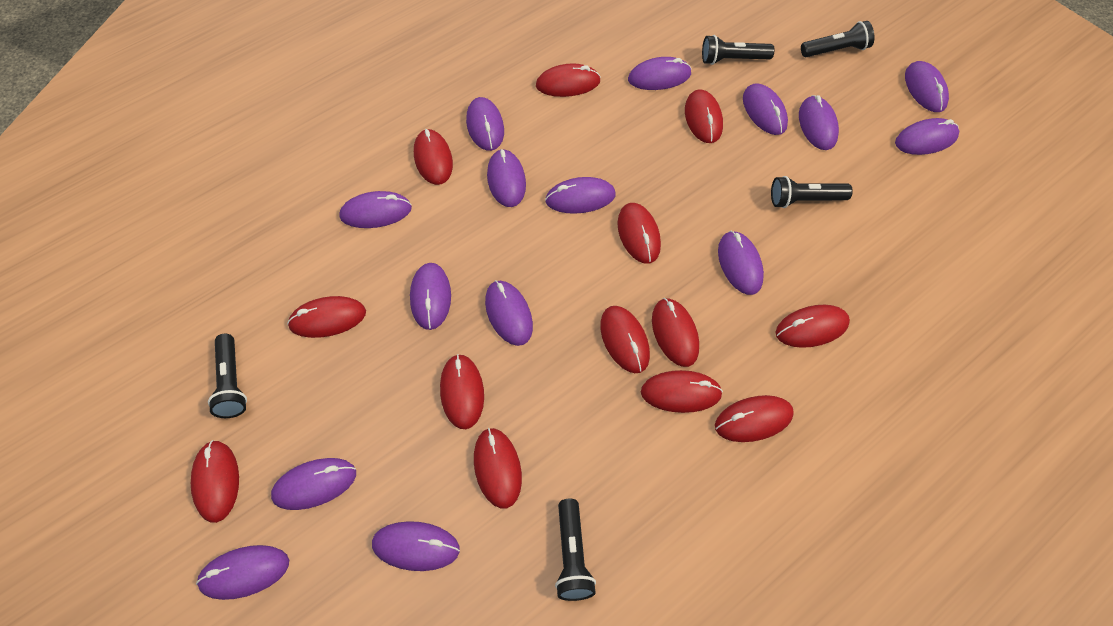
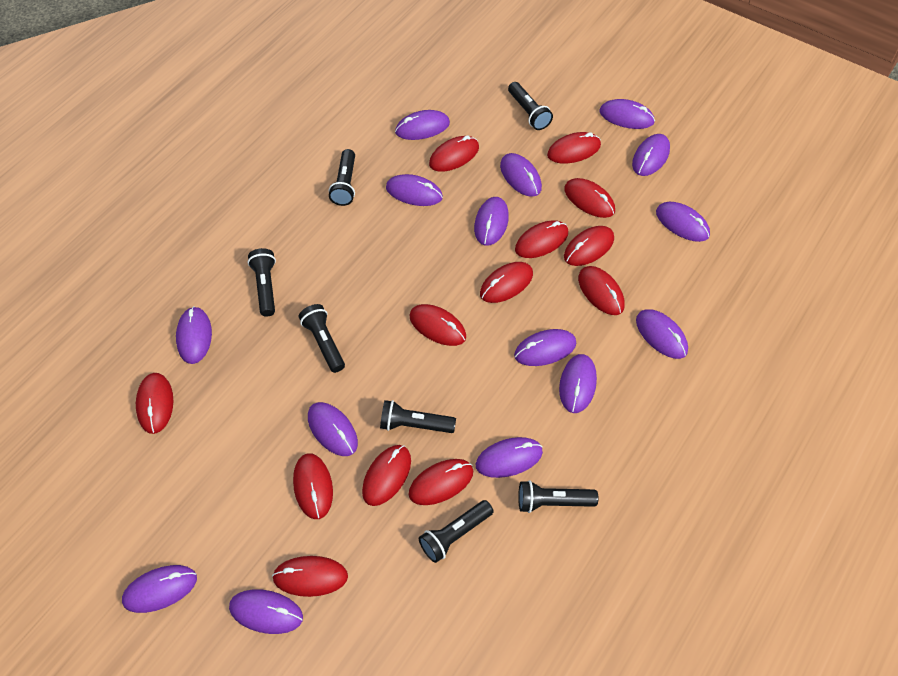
black flashlight: 5 -> 7

